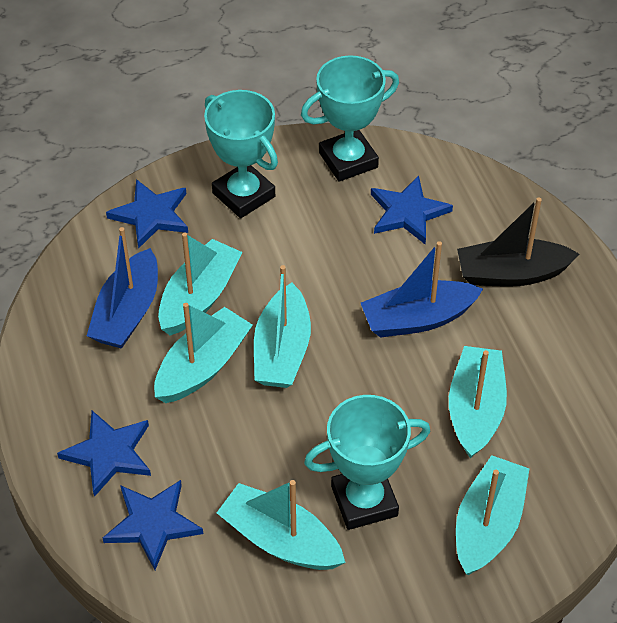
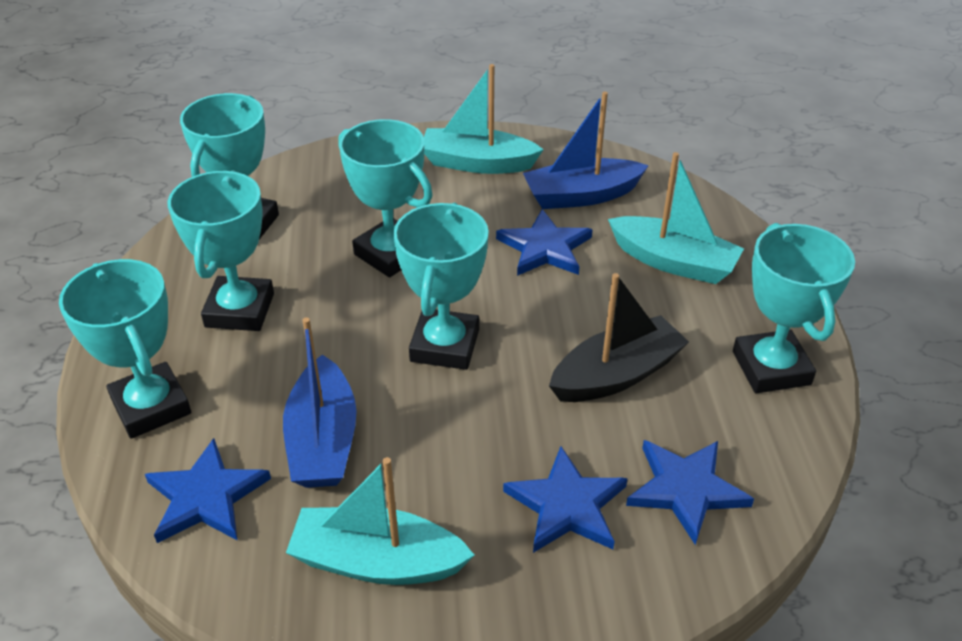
turquoise boat: 6 -> 3
turquoise trophy: 3 -> 6

